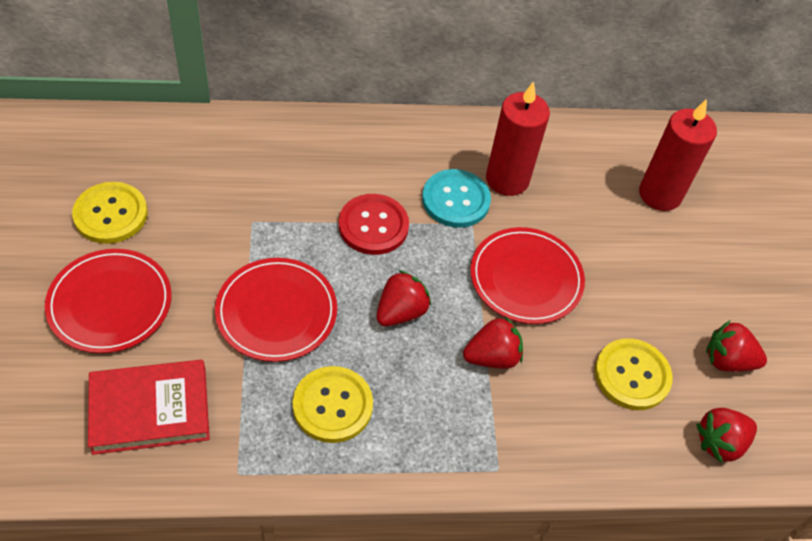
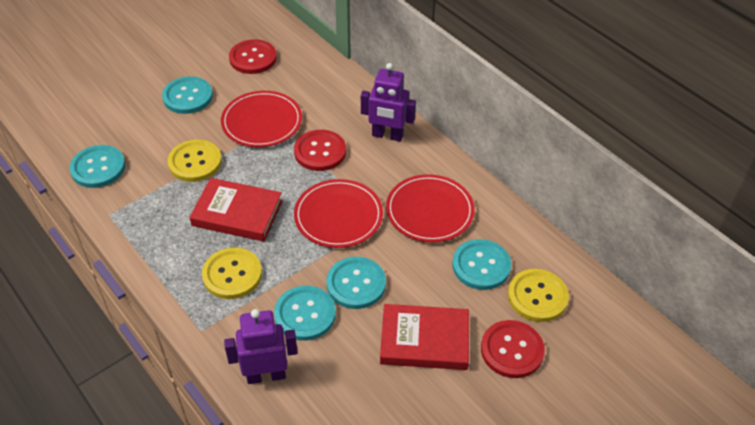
purple robot: 0 -> 2
red book: 1 -> 2
red button: 1 -> 3
red candle: 2 -> 0
red strawberry: 4 -> 0
turquoise button: 1 -> 5

